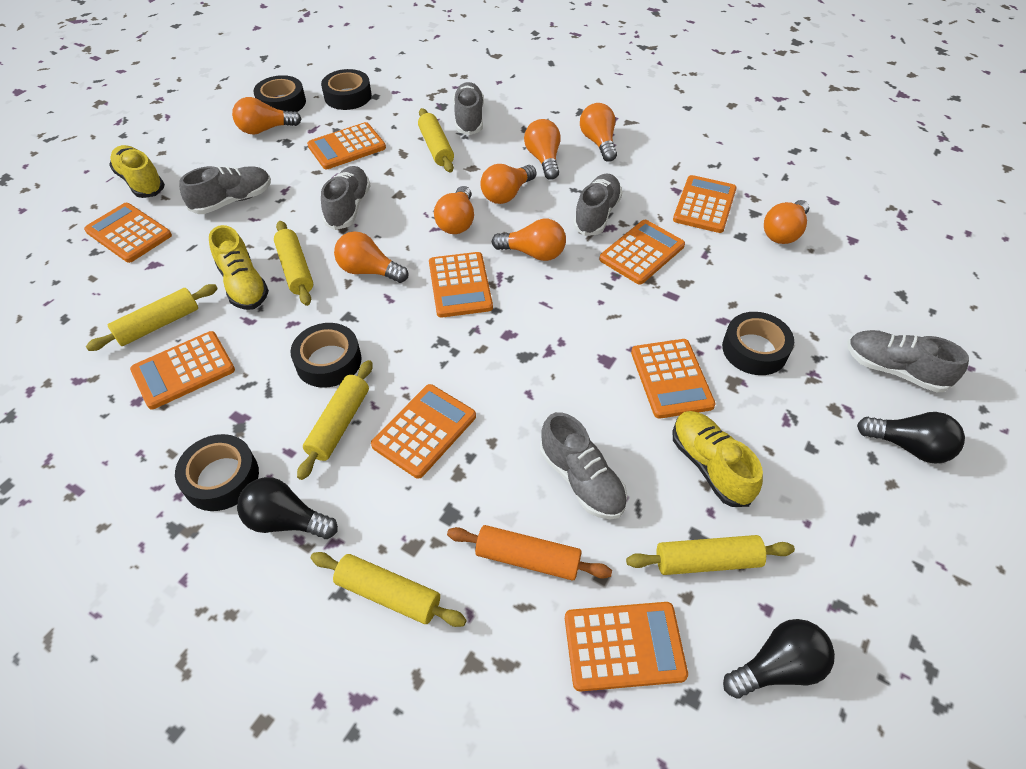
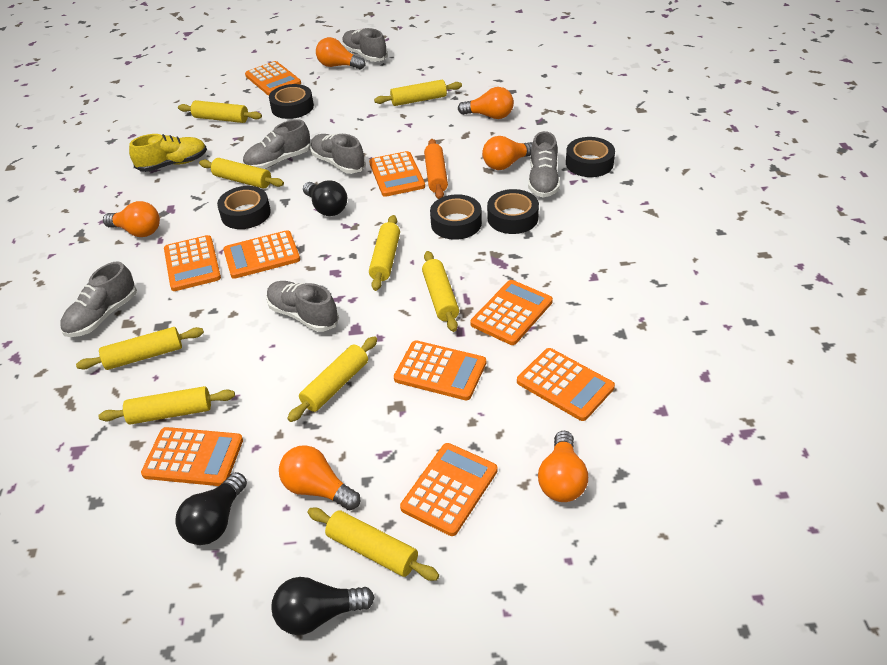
orange light bulb: 8 -> 6
yellow rolling pin: 6 -> 9
yellow shoe: 3 -> 1

